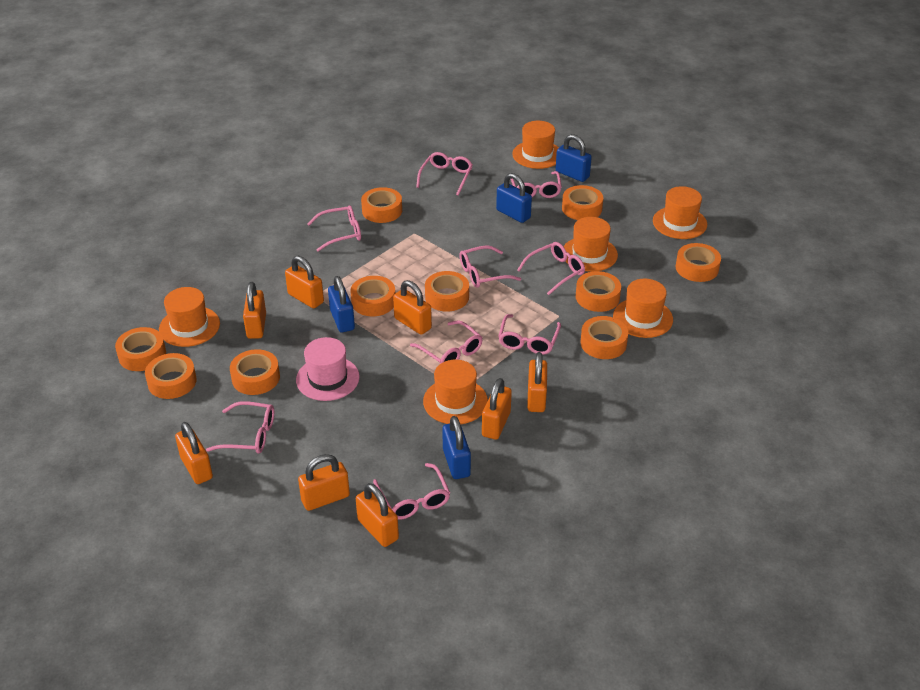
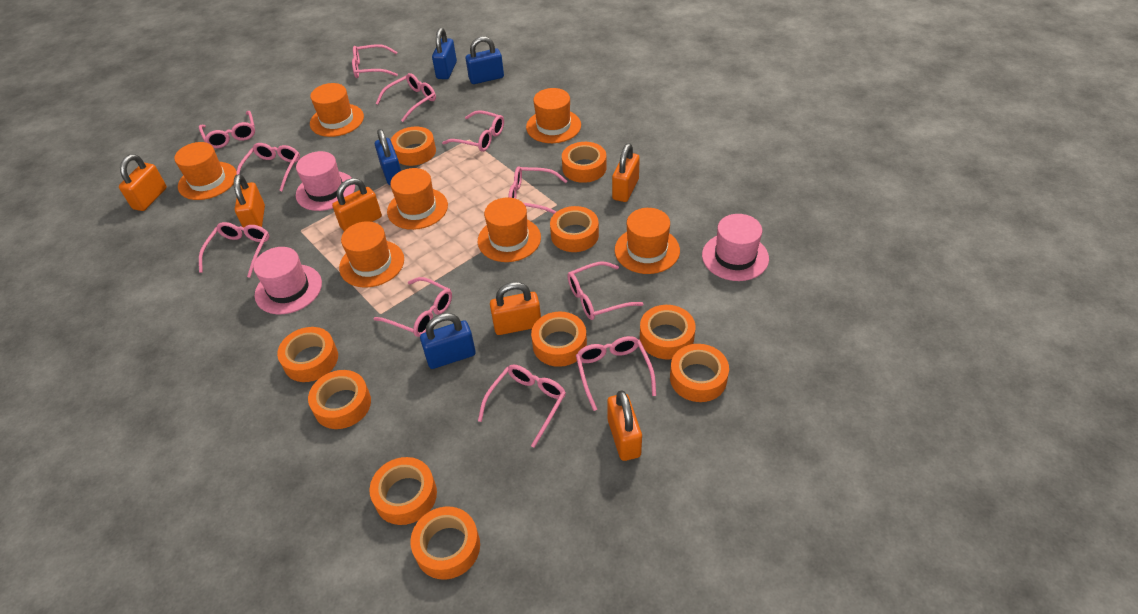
orange hat: 6 -> 7
orange padlock: 8 -> 6
pink glasses: 9 -> 11
pink hat: 1 -> 3

